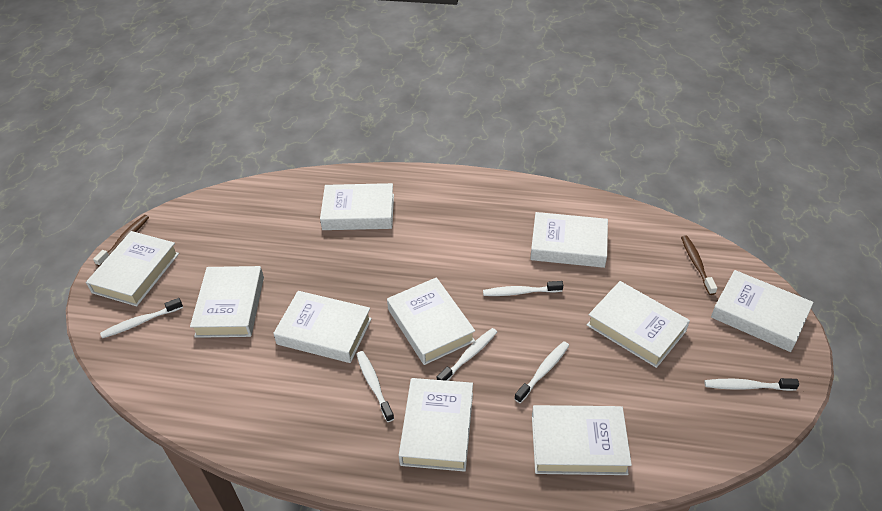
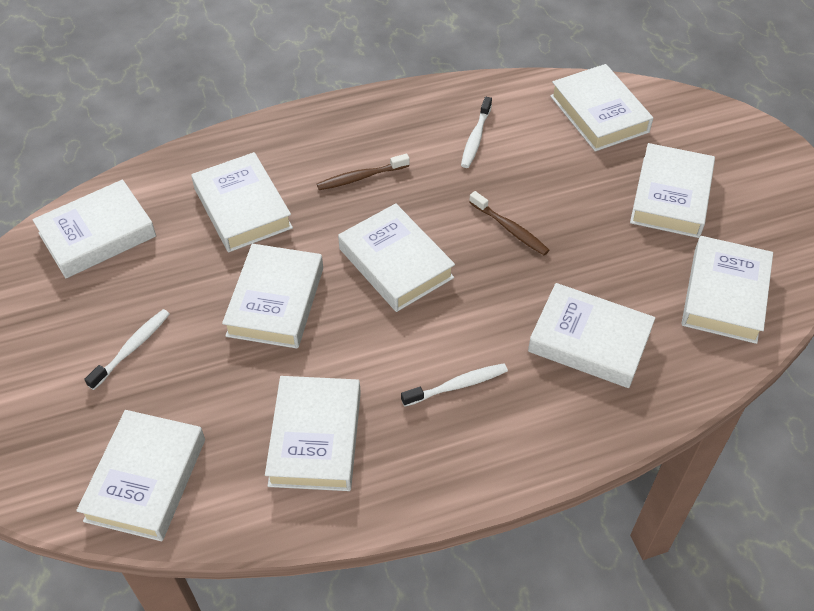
white toothbrush: 6 -> 3

